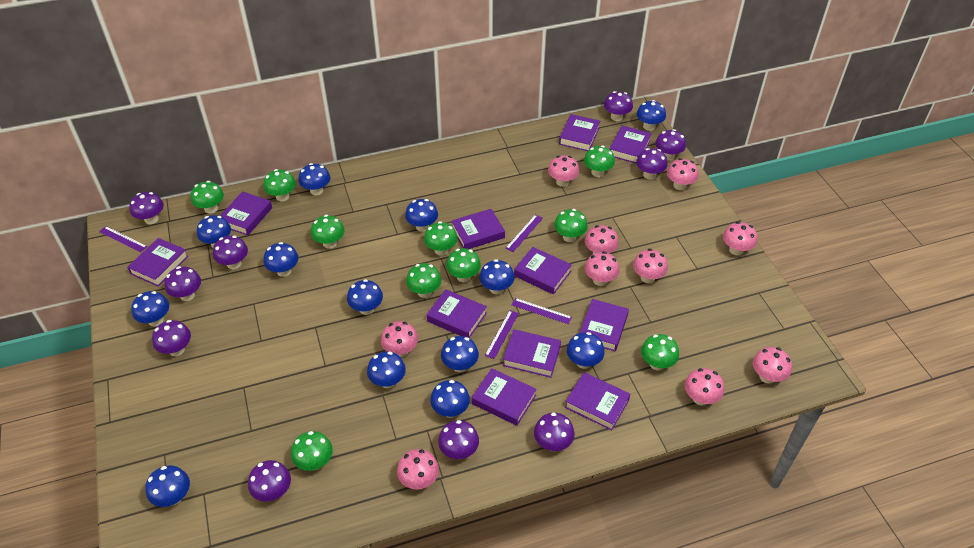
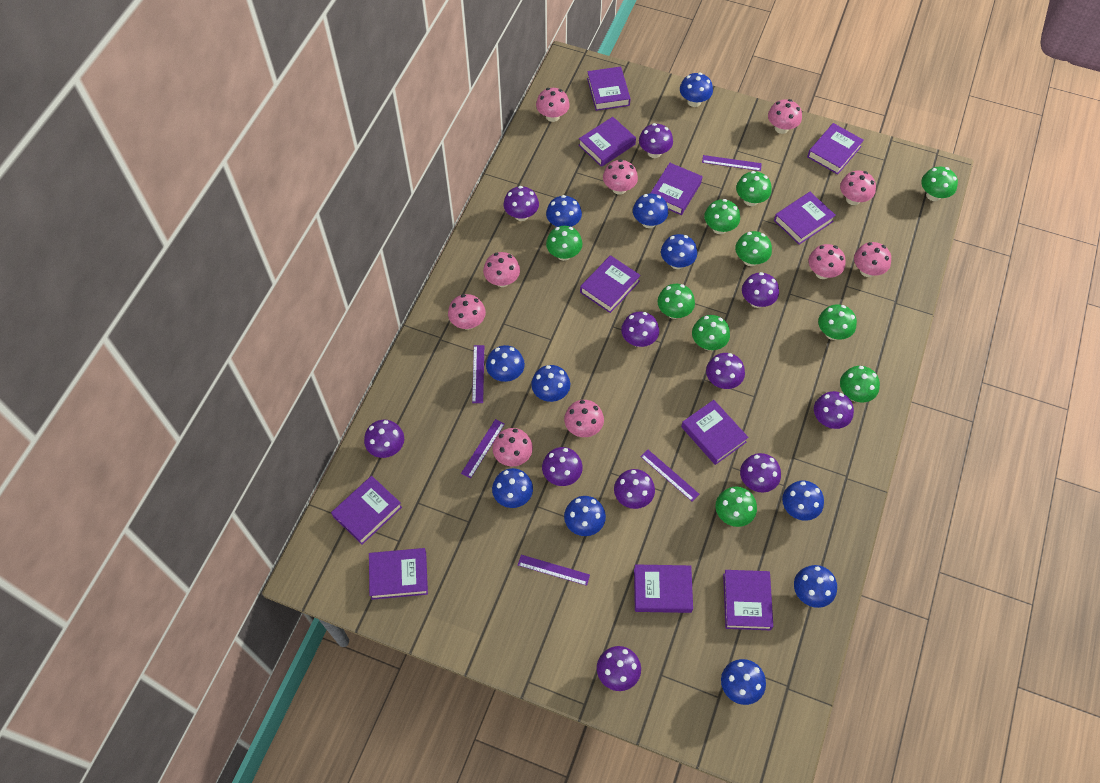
blue mushroom: 13 -> 11
purple mushroom: 10 -> 11
purple ruler: 4 -> 5

